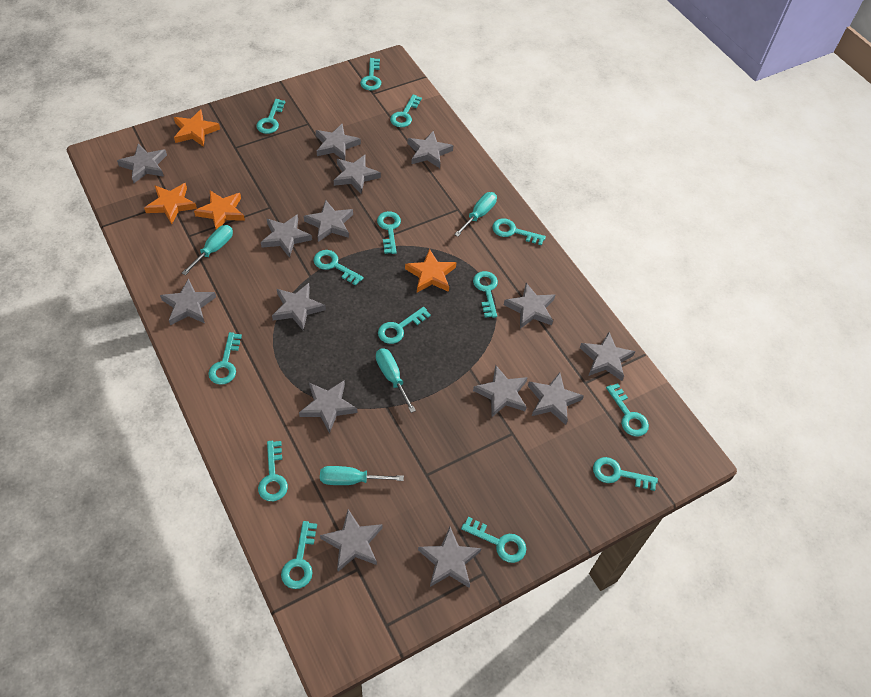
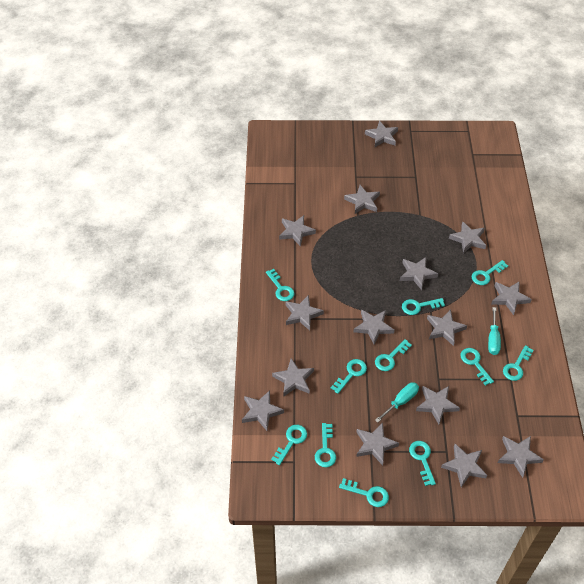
orange star: 4 -> 0
turquoise key: 14 -> 11
turquoise screwdriver: 4 -> 2

